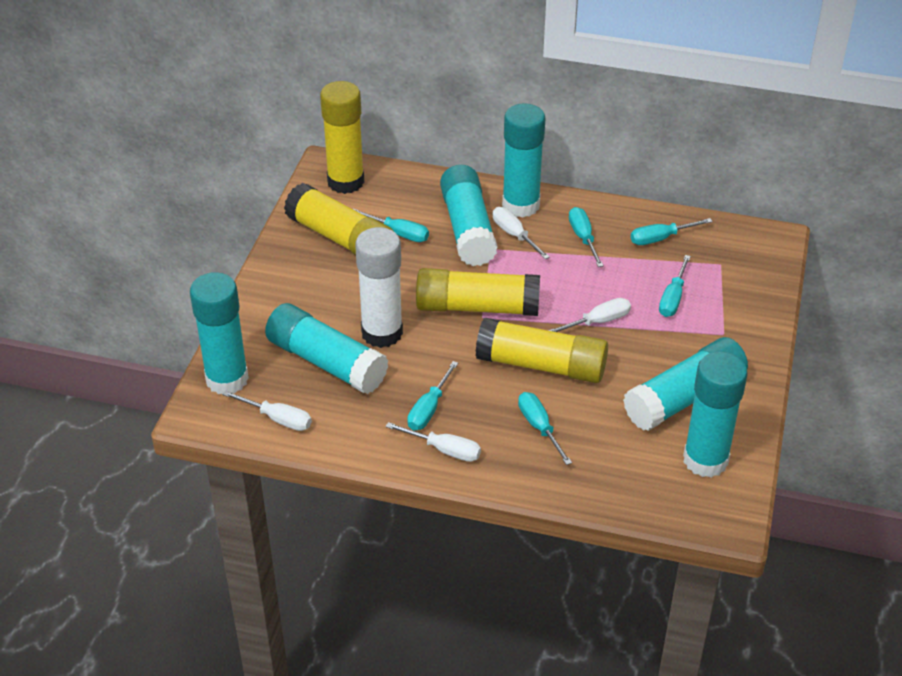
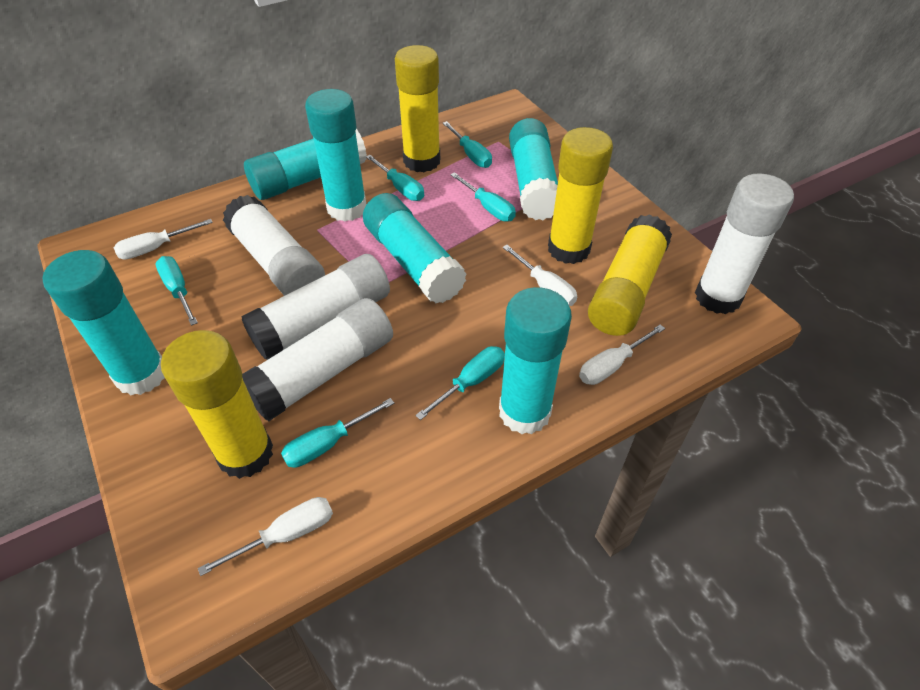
white glue stick: 1 -> 4

